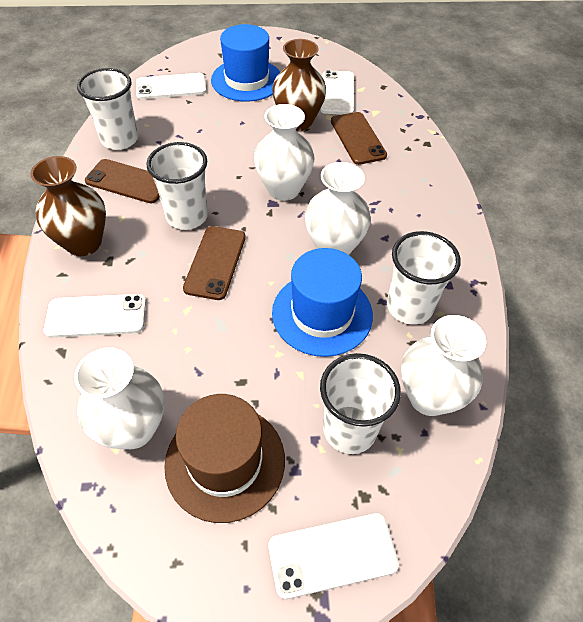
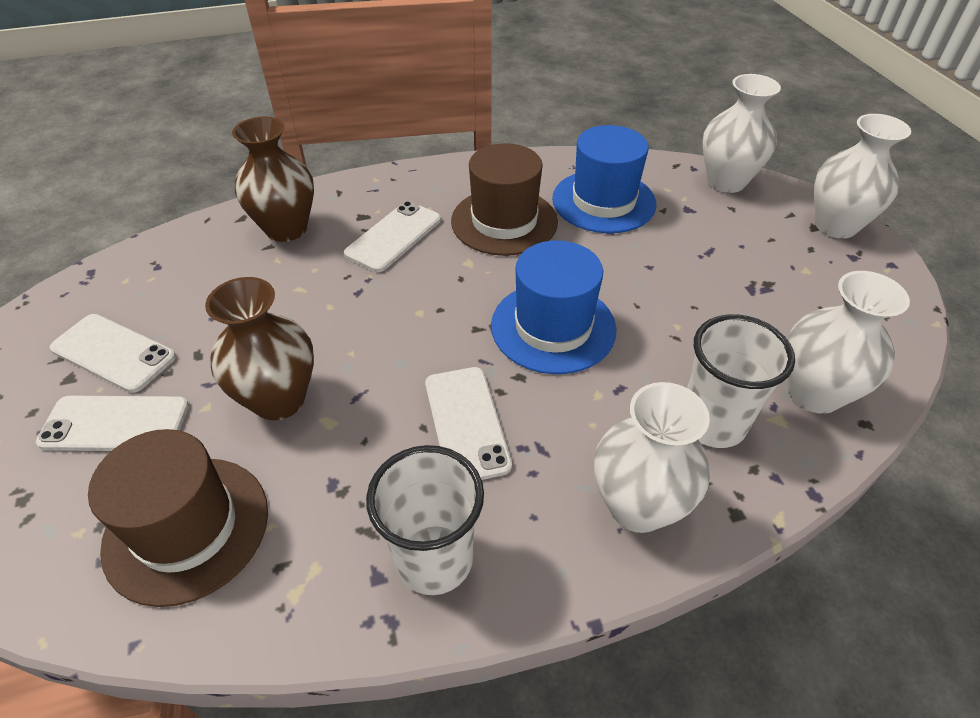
brown hat: 1 -> 2
brown phone: 3 -> 0
white cup: 4 -> 2

